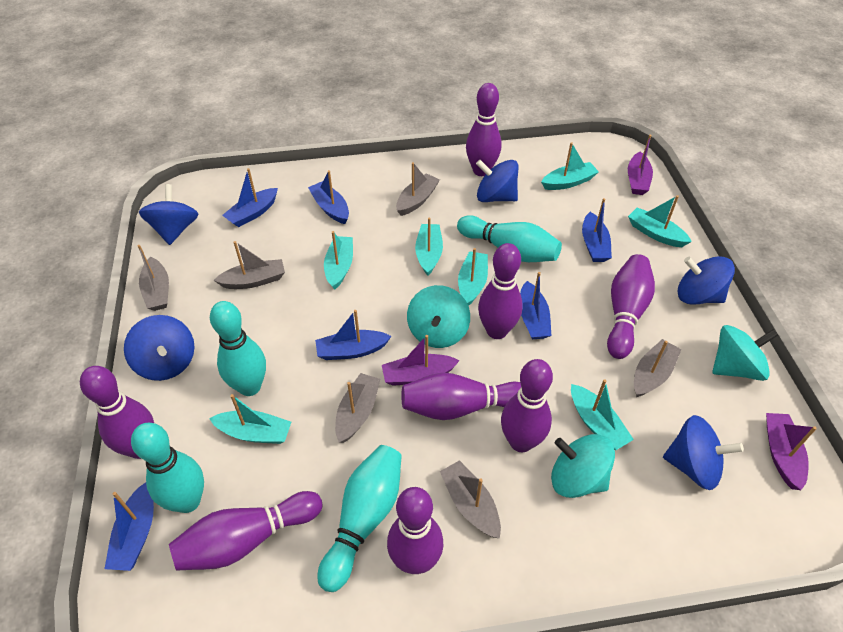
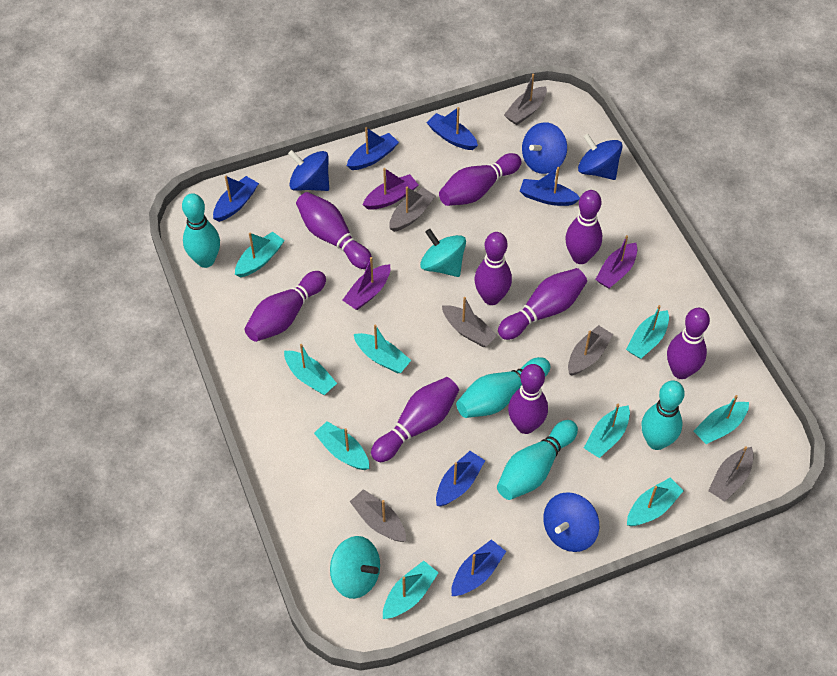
blue spinning top: 5 -> 4
purple bowling pin: 8 -> 9
turquoise boat: 7 -> 9
turquoise spinning top: 3 -> 2

